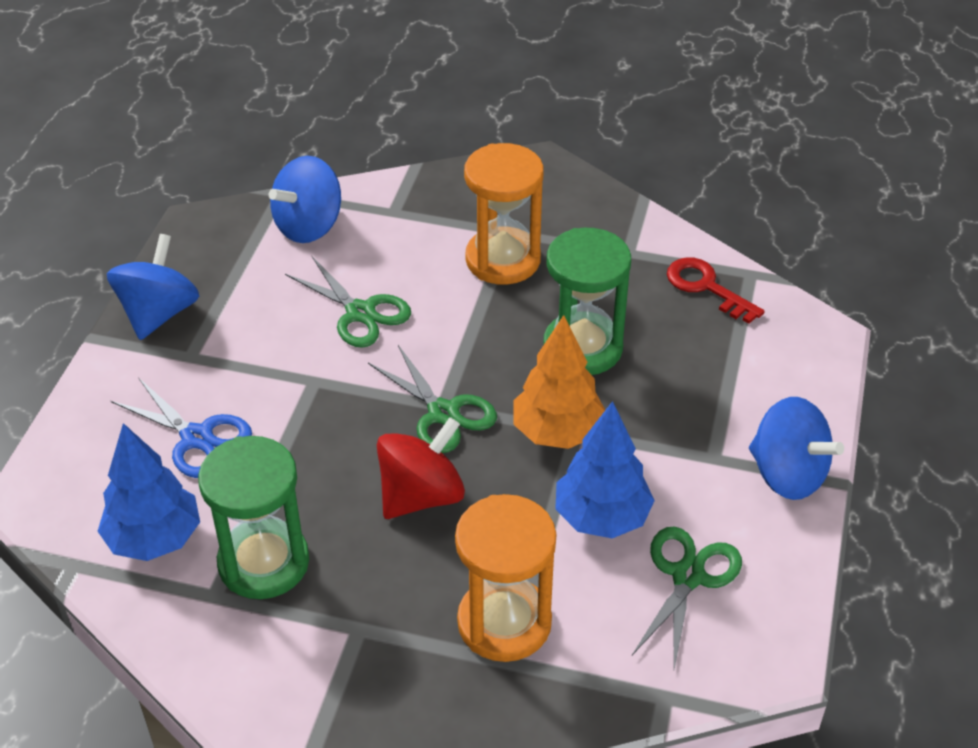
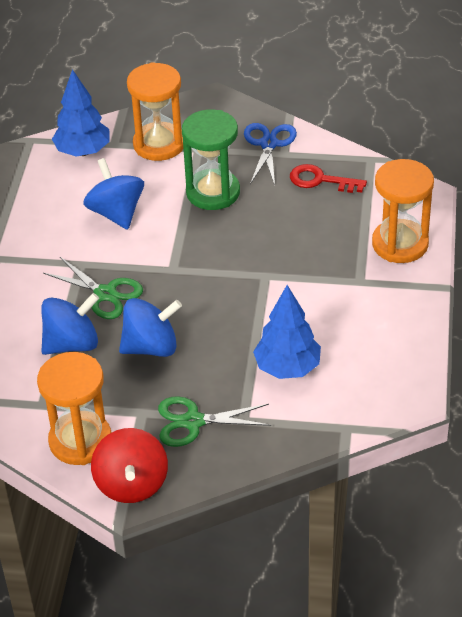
green hourglass: 2 -> 1
green scissors: 3 -> 2
orange hourglass: 2 -> 3
orange tree: 1 -> 0

